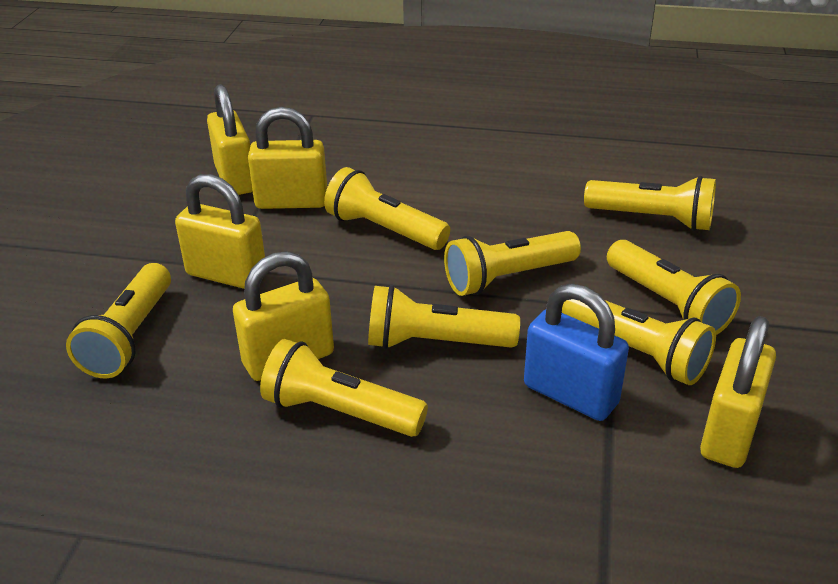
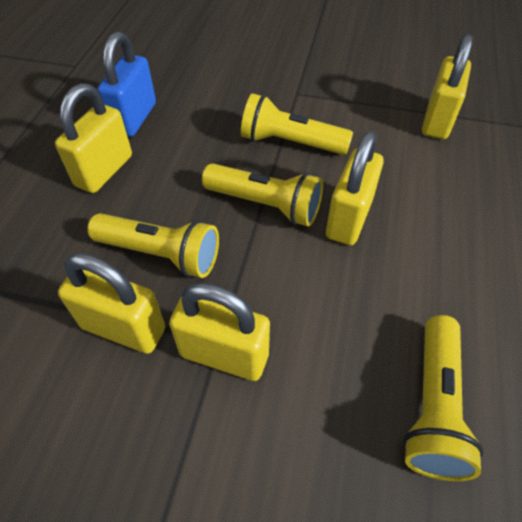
yellow flashlight: 8 -> 4

